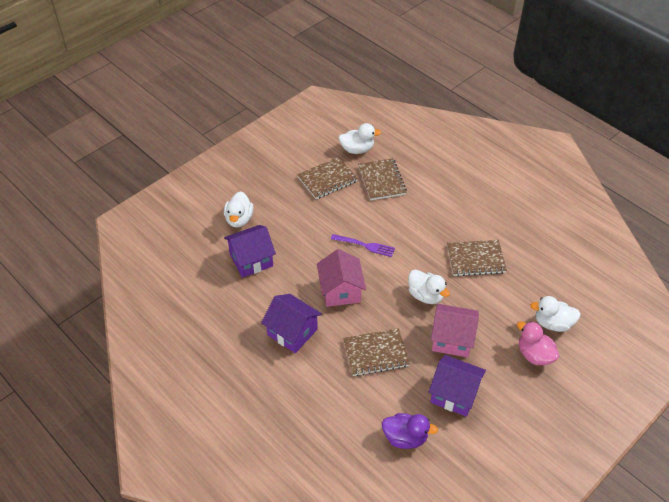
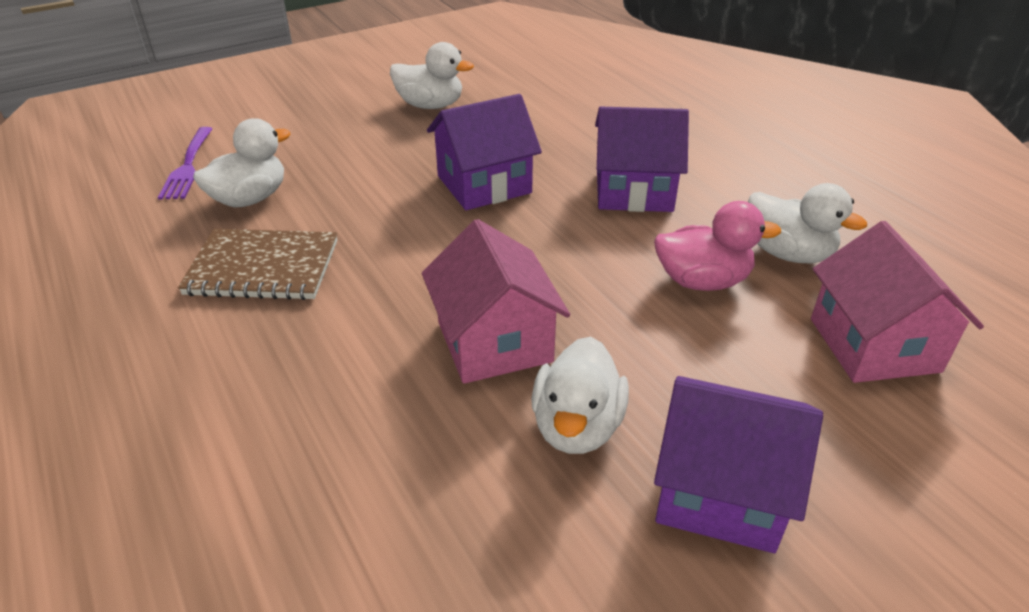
brown notebook: 4 -> 1
purple duck: 1 -> 0

